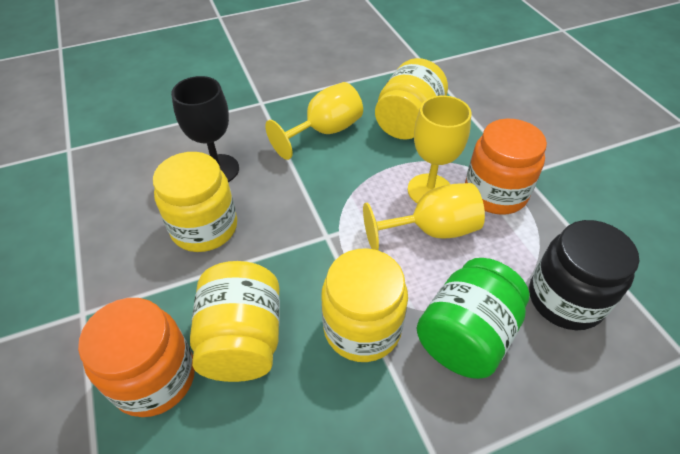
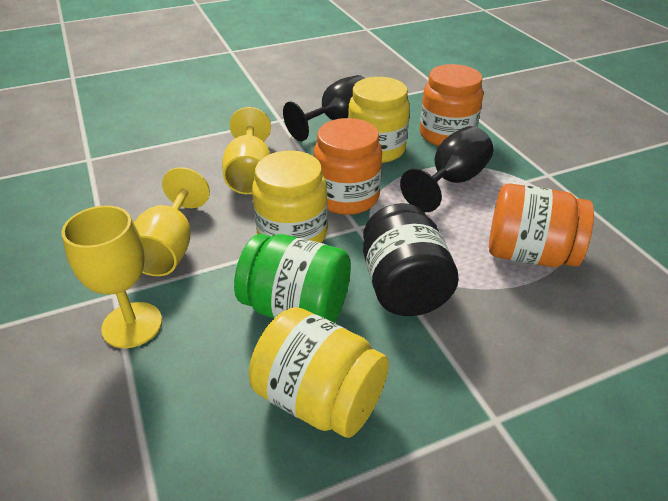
black goblet: 1 -> 2
orange jar: 2 -> 3
yellow jar: 4 -> 3

